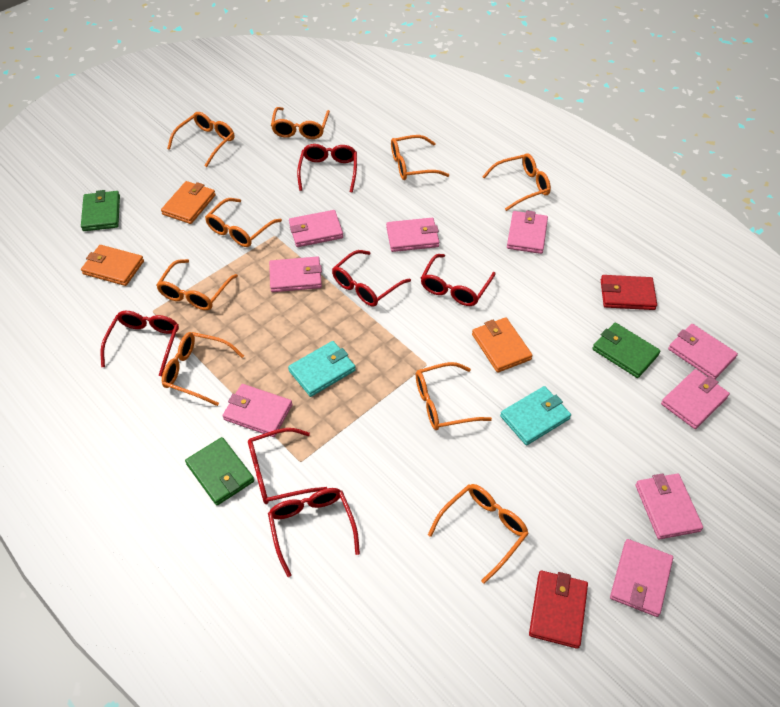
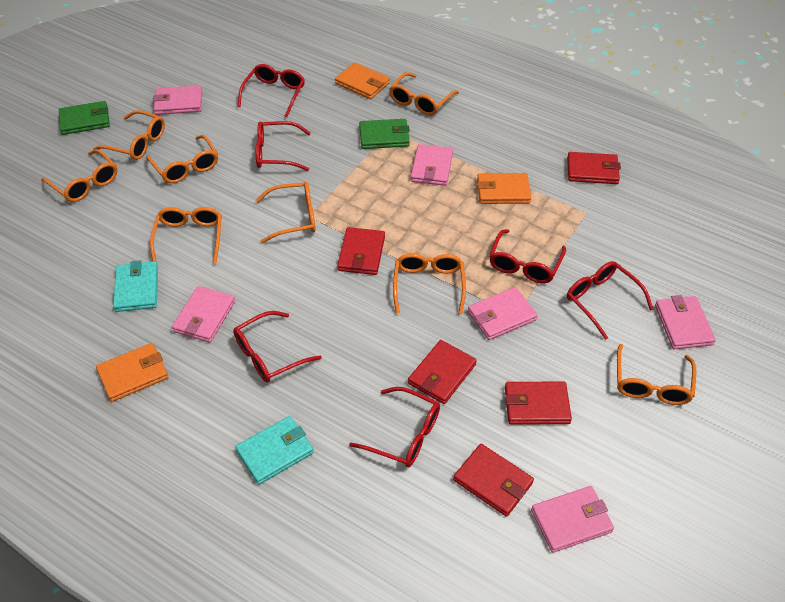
green wallet: 3 -> 2
orange glasses: 9 -> 8
pink wallet: 9 -> 6
red wallet: 2 -> 5

